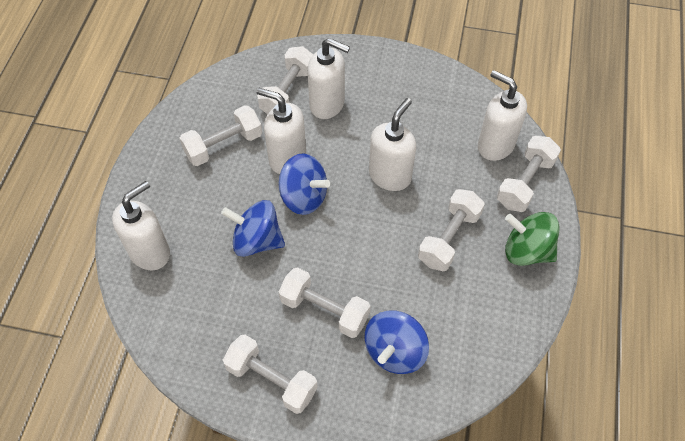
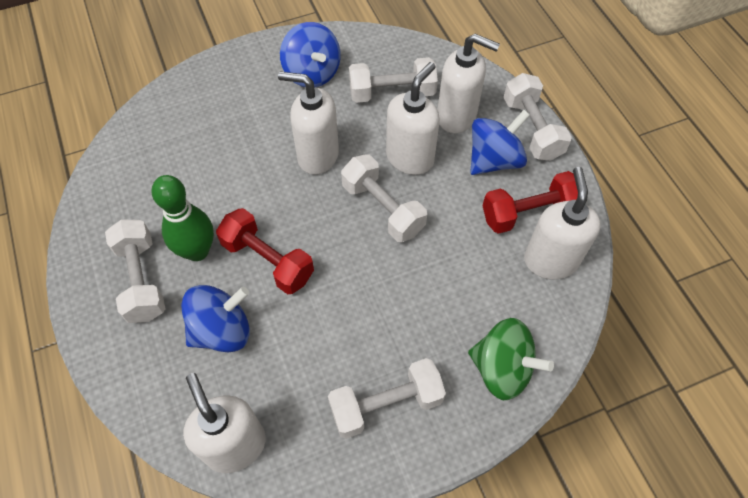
green bowling pin: 0 -> 1
red dumbbell: 0 -> 2
white dumbbell: 6 -> 5

